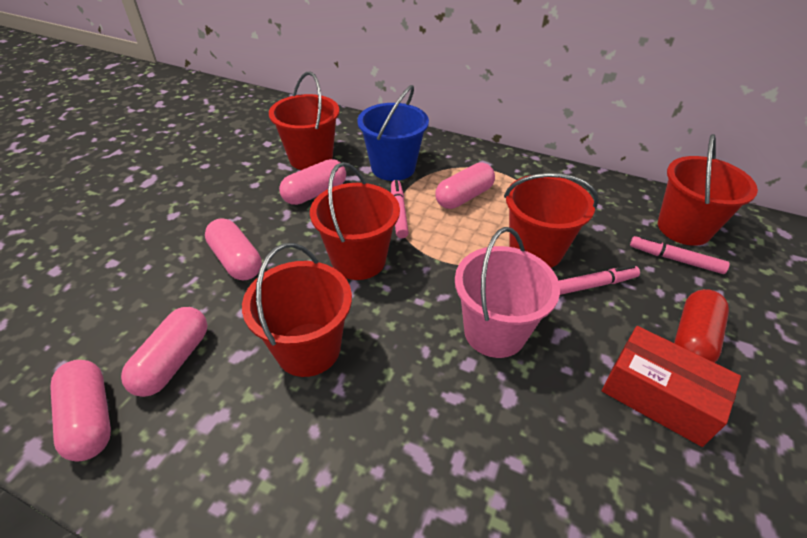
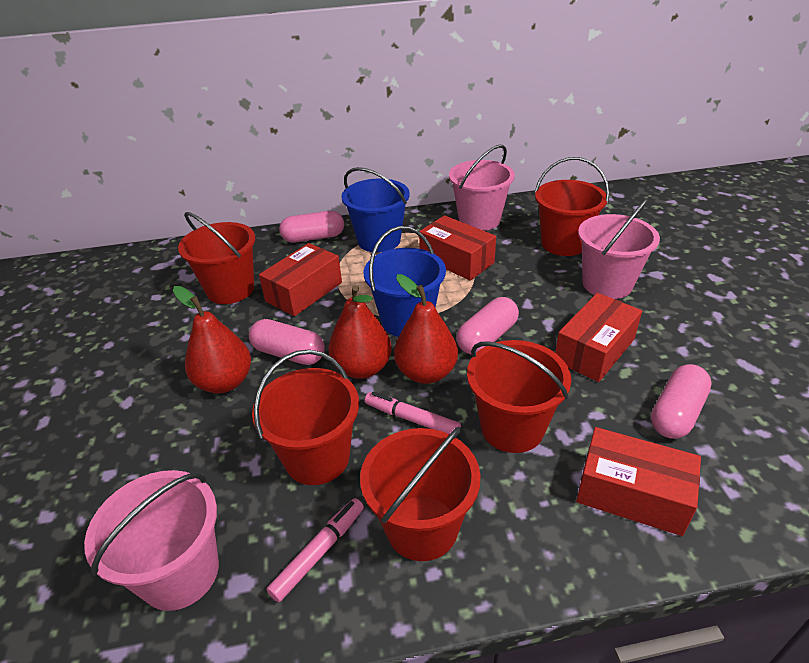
blue bucket: 1 -> 2
pink bucket: 1 -> 3
pink capsule: 5 -> 4
pink marker: 3 -> 2
red box: 1 -> 4
red capsule: 1 -> 0
red pear: 0 -> 3

